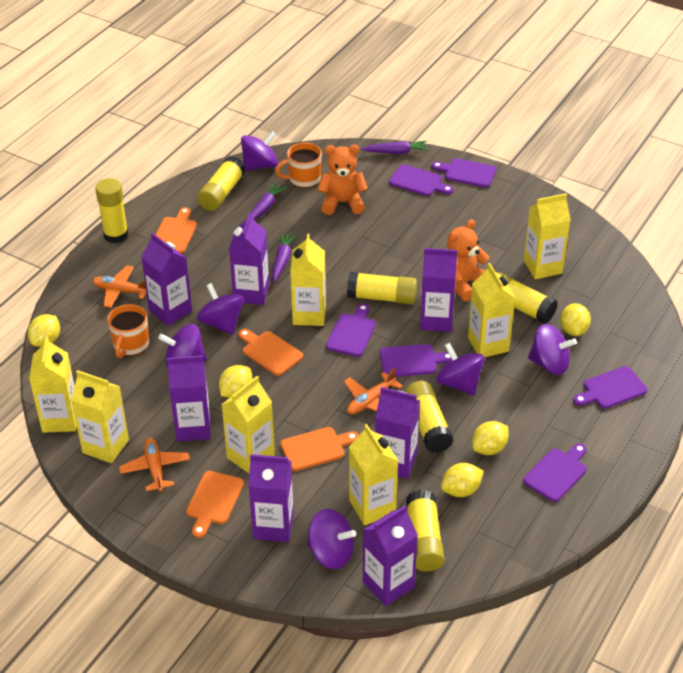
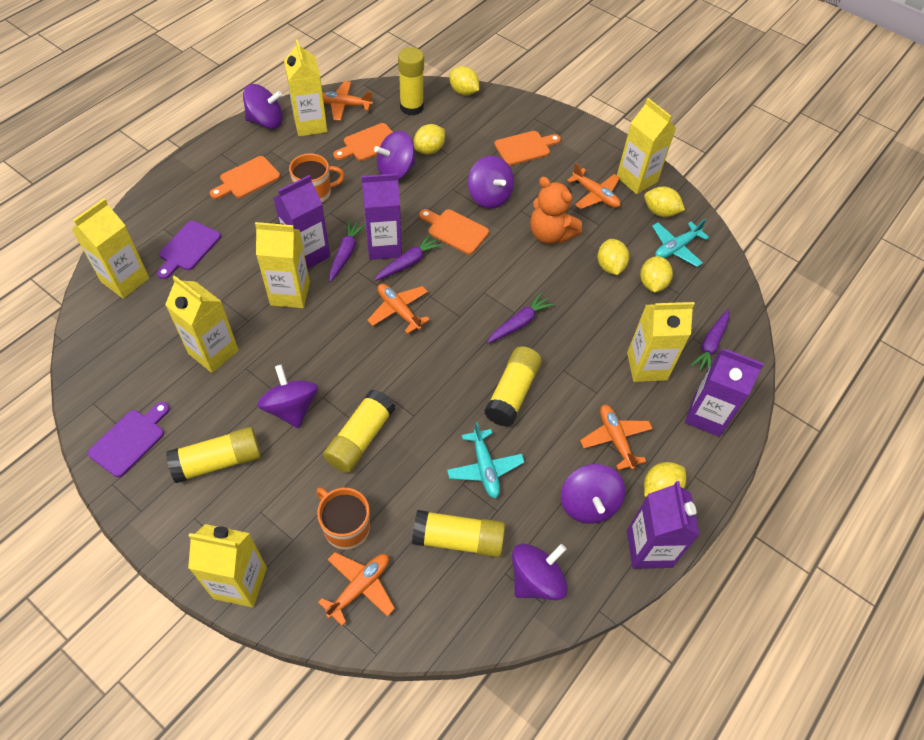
orange plane: 3 -> 5
orange teddy bear: 2 -> 1
purple carrot: 3 -> 4
purple carton: 7 -> 4
purple cutting board: 6 -> 2
turquoise plane: 0 -> 2
yellow glue stick: 6 -> 5
yellow lemon: 5 -> 6

